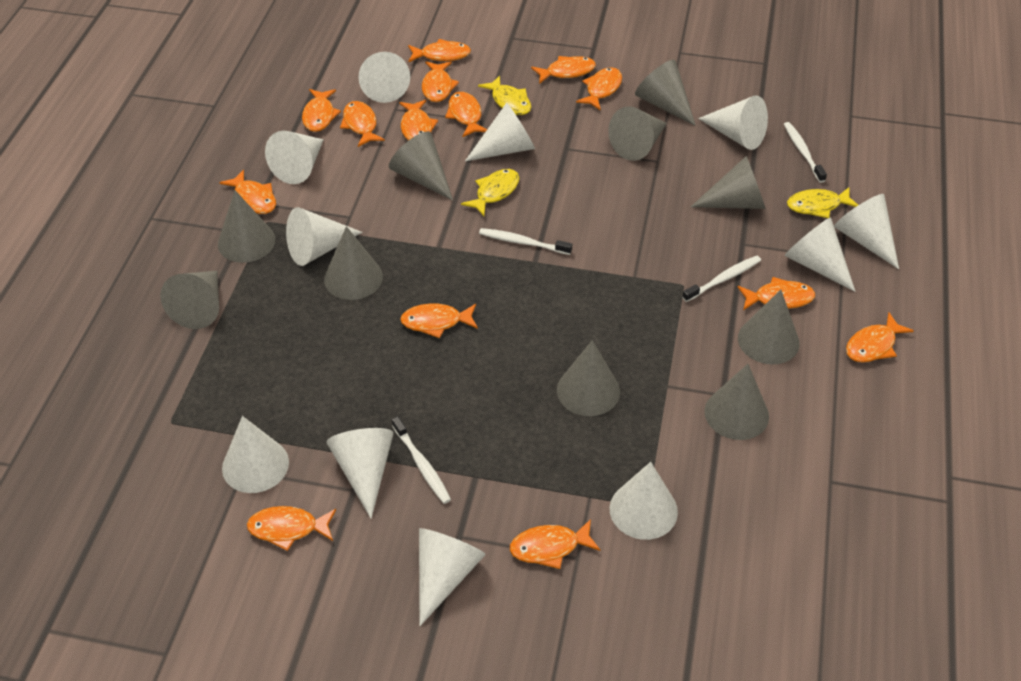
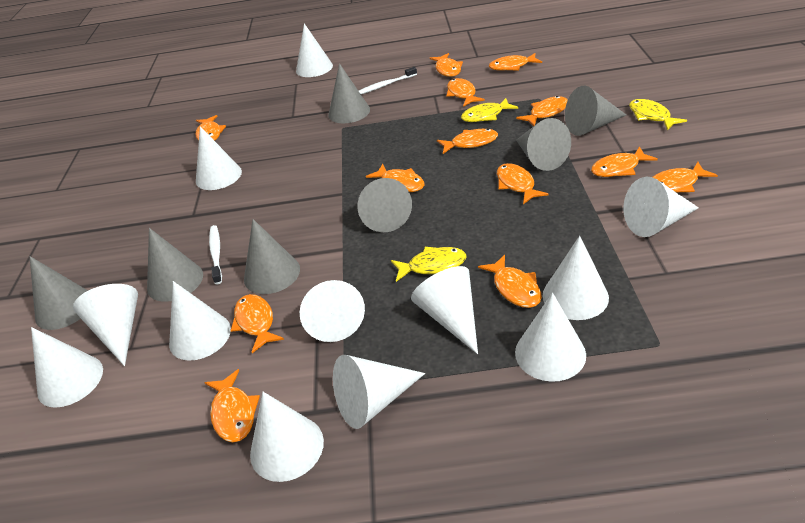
grey cone: 10 -> 7
orange fish: 14 -> 13
white cone: 11 -> 12
white toothbrush: 4 -> 2

